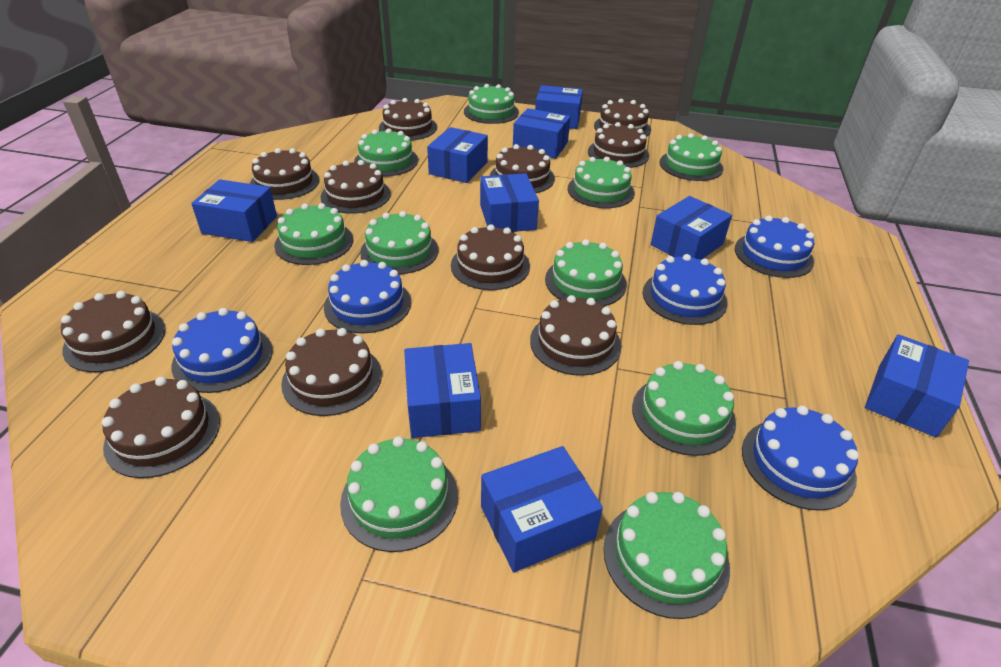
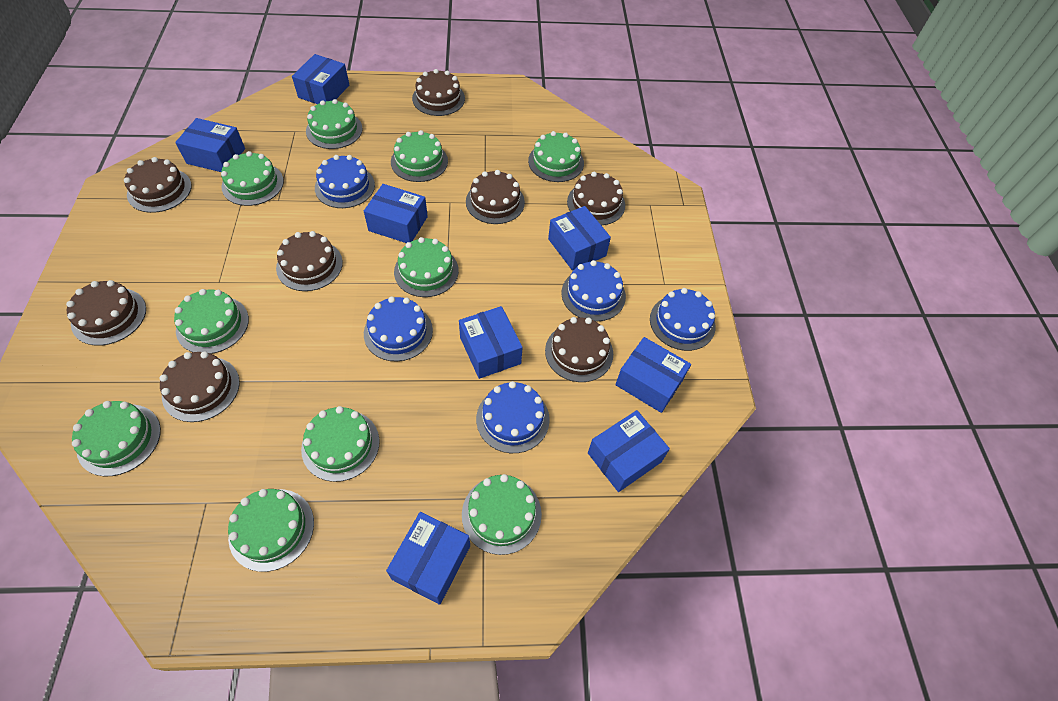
blue box: 9 -> 8
brown cake: 11 -> 8

